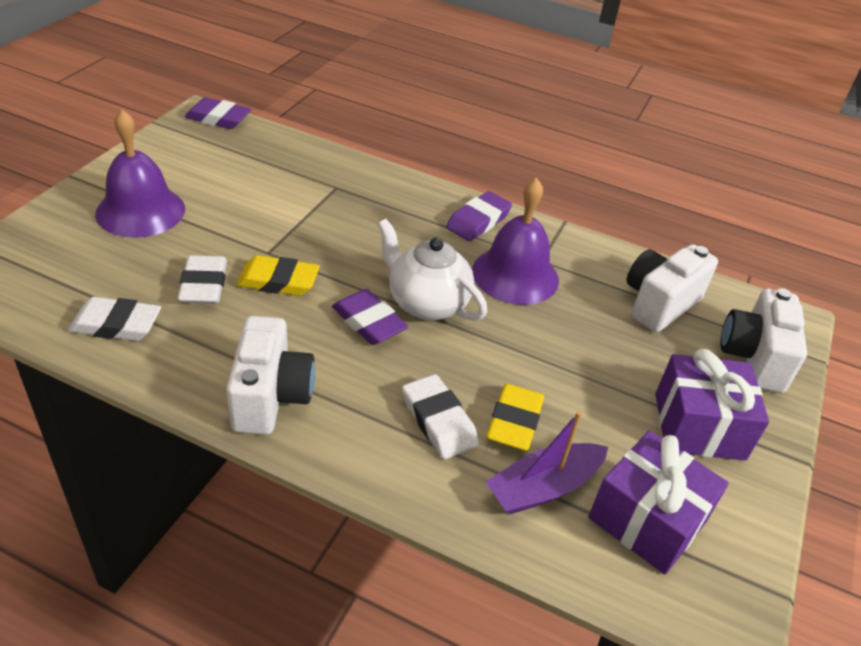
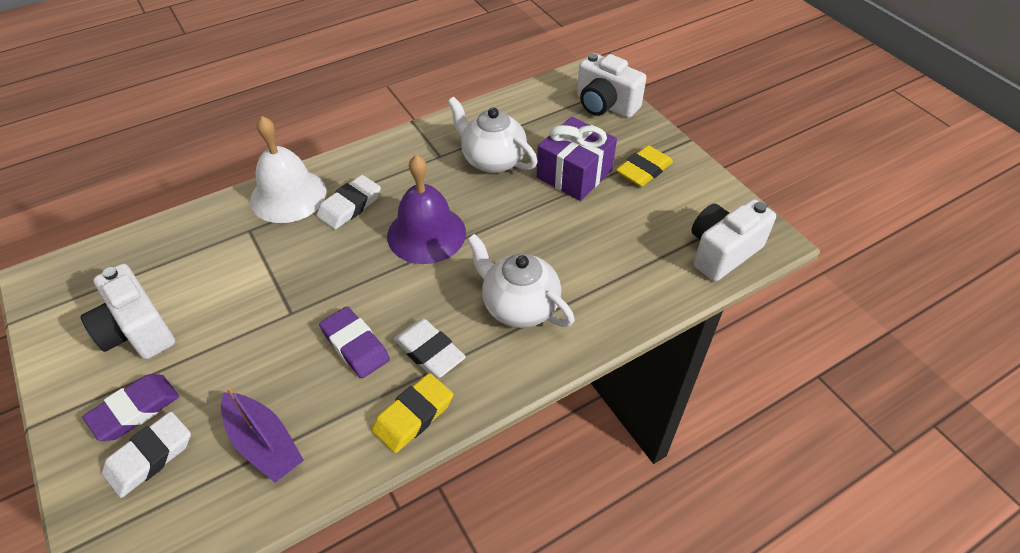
purple bell: 2 -> 1
purple eraser: 3 -> 2
purple gift: 2 -> 1
white bell: 0 -> 1
white teapot: 1 -> 2

